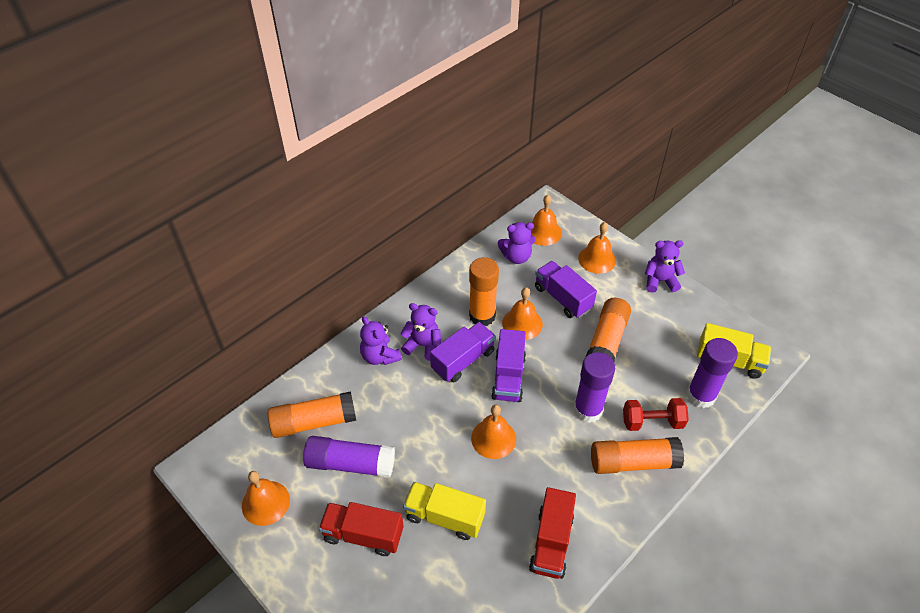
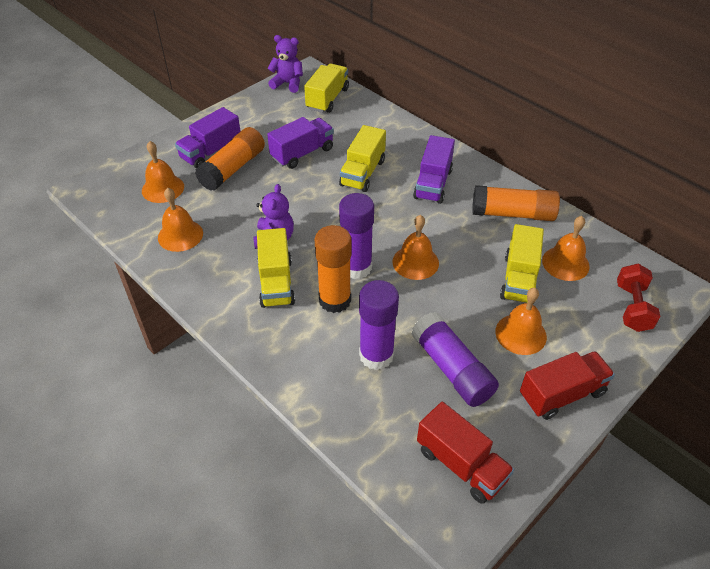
orange glue stick: 4 -> 3
purple teddy bear: 4 -> 2
yellow truck: 2 -> 4

